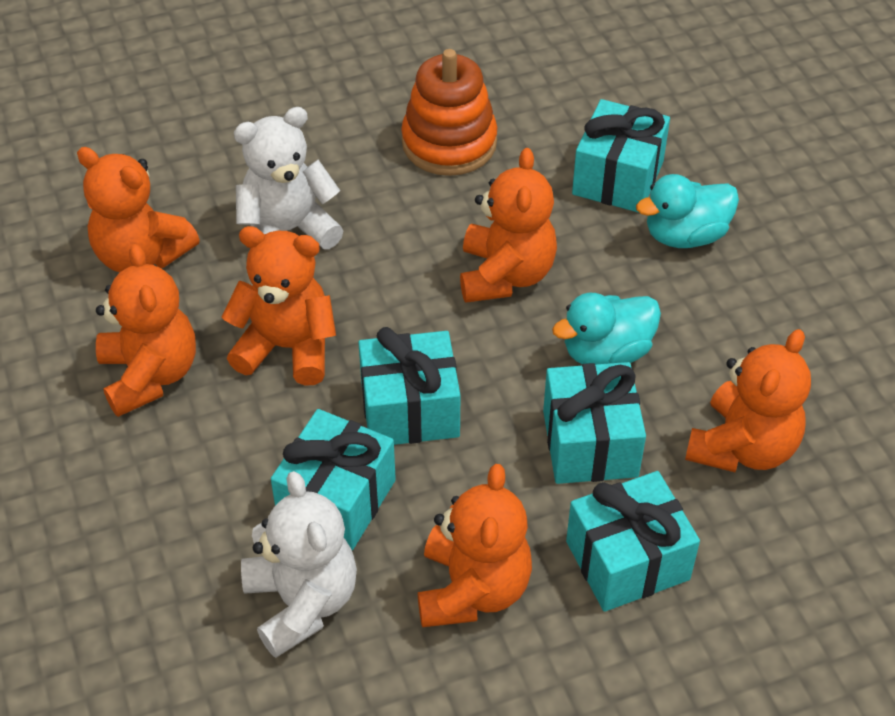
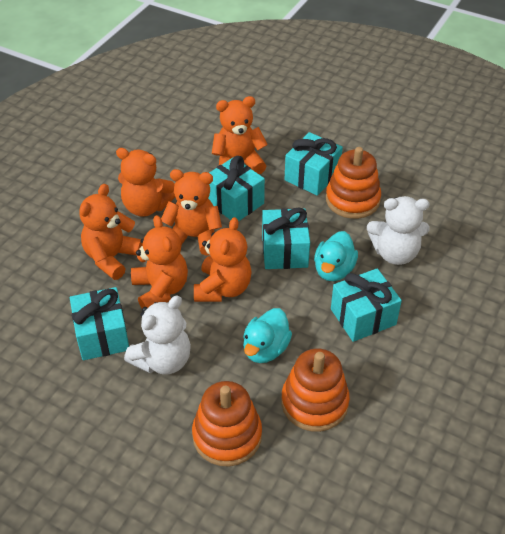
orange stacking toy: 1 -> 3

